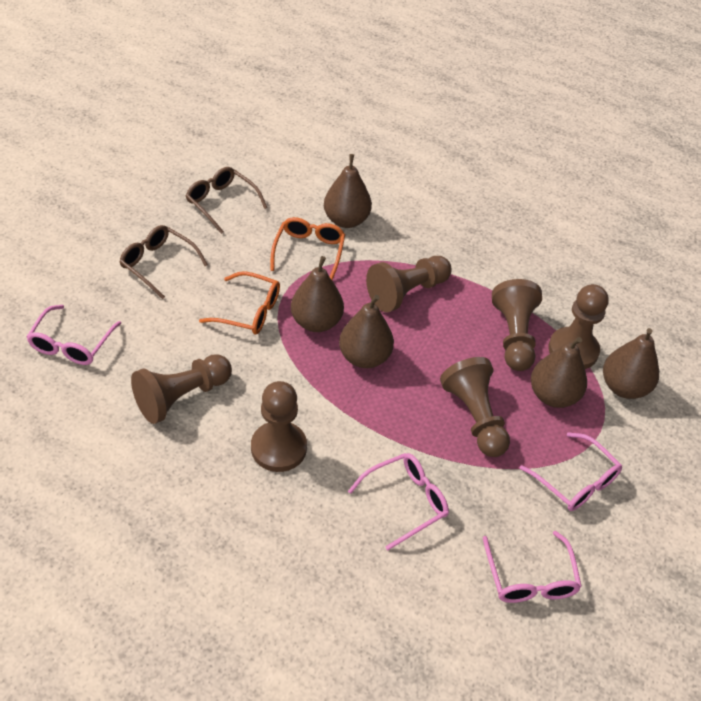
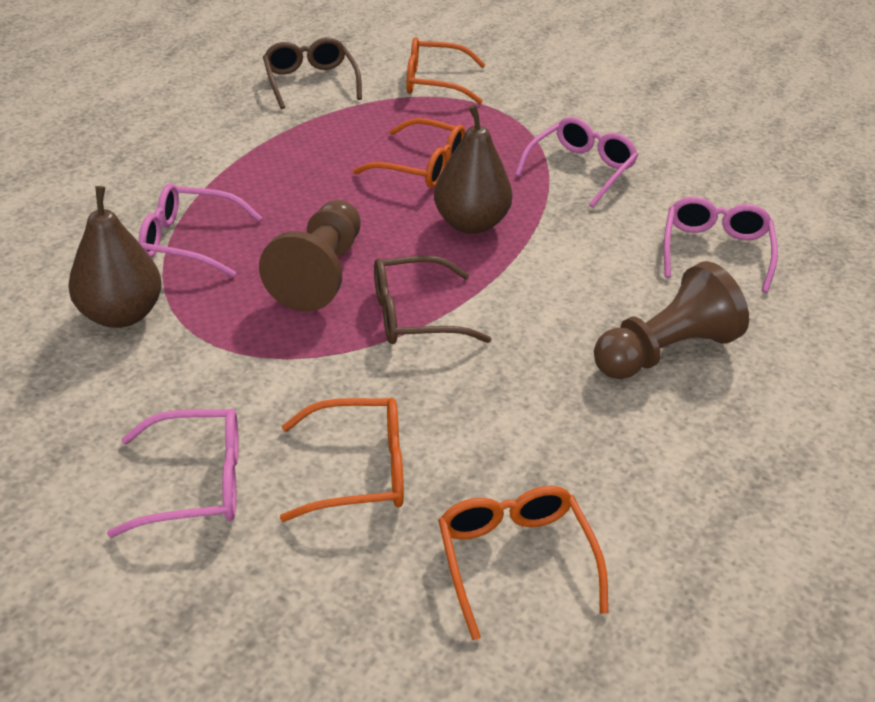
brown pawn: 6 -> 2
brown pear: 5 -> 2
orange glasses: 2 -> 4

